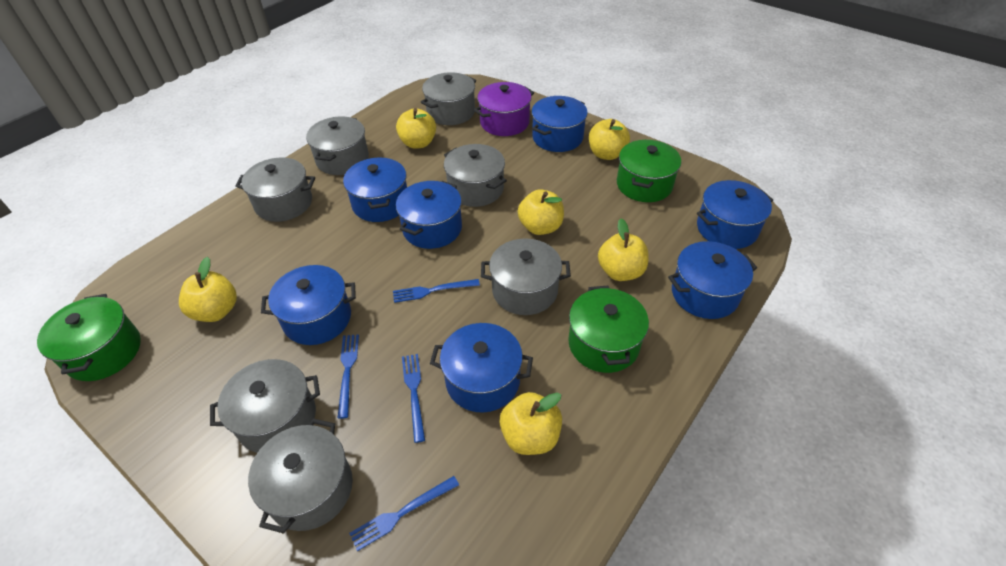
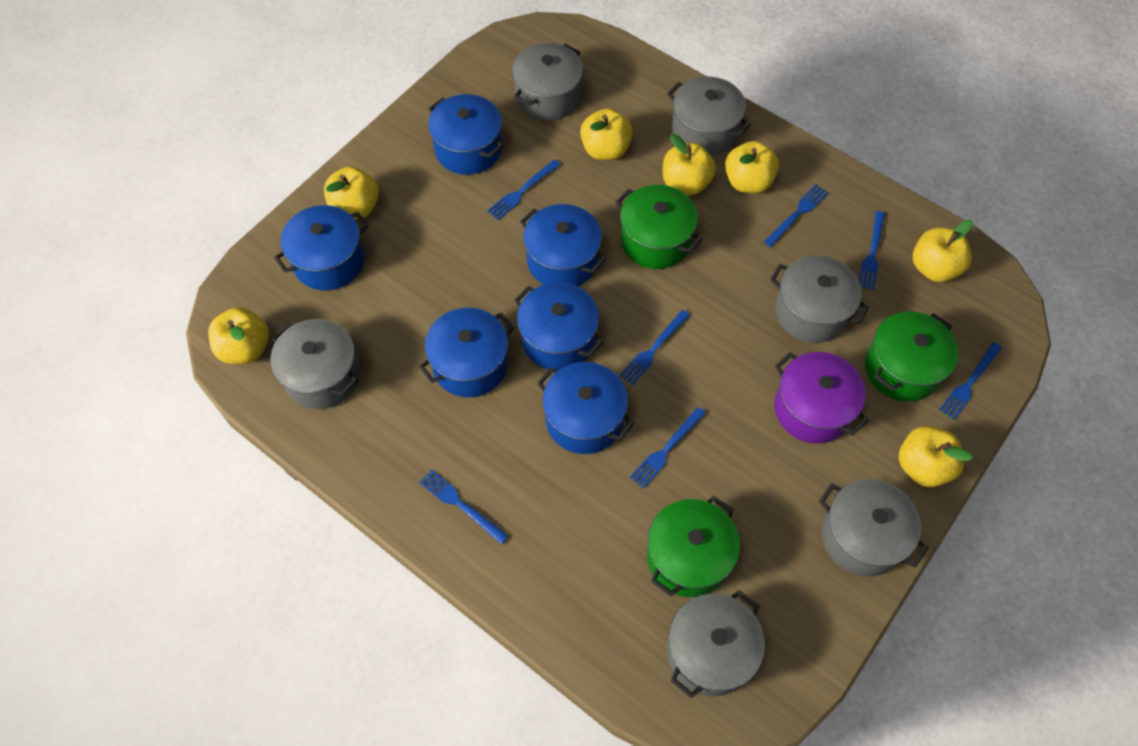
blue fork: 4 -> 7
blue pot: 7 -> 6
grey pot: 7 -> 6
yellow apple: 6 -> 7

